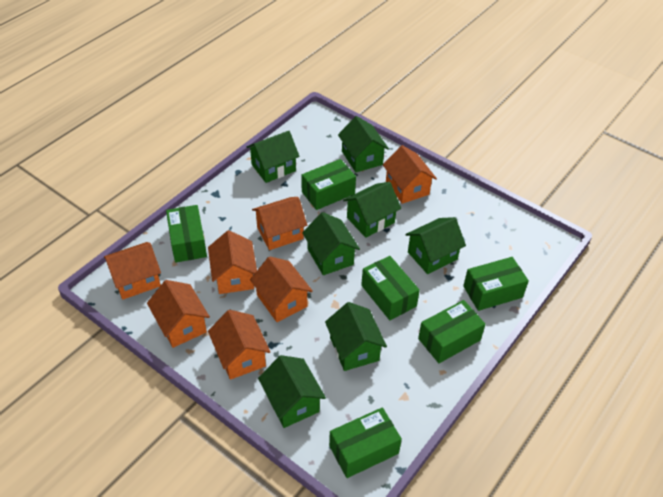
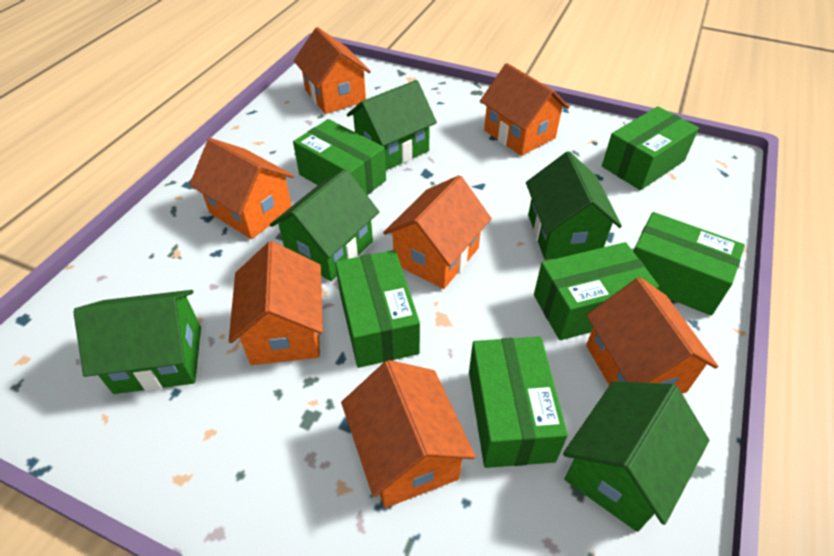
green house: 7 -> 5

